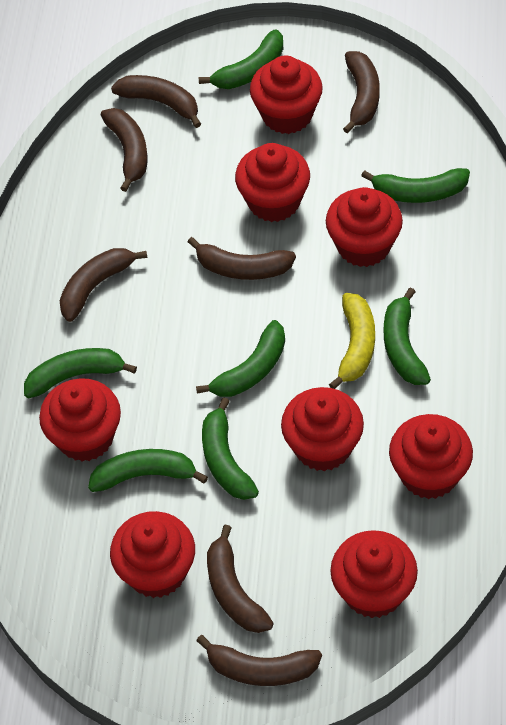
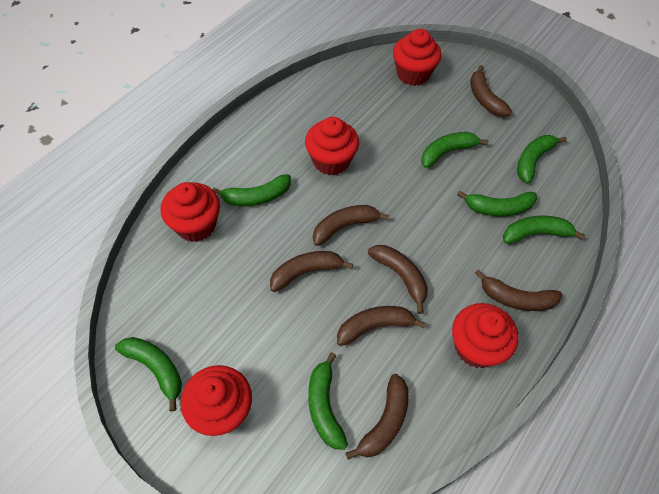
red cupcake: 8 -> 5
yellow banana: 1 -> 0

